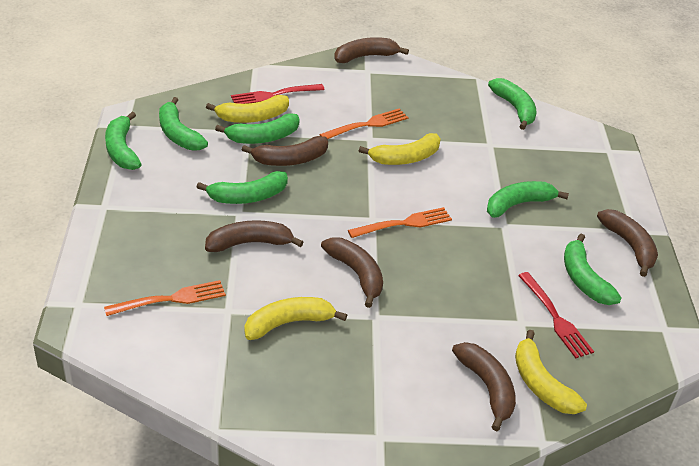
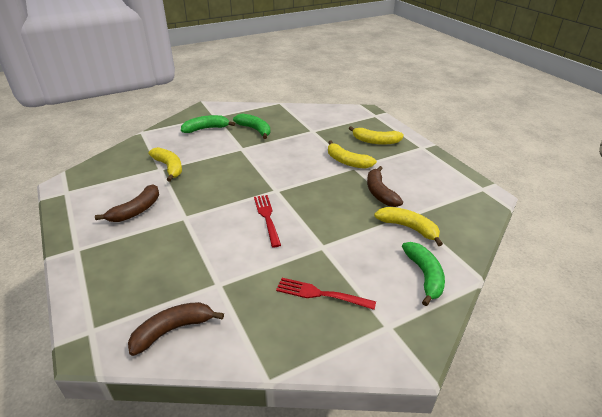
brown banana: 6 -> 3
green banana: 7 -> 3
orange fork: 3 -> 0

